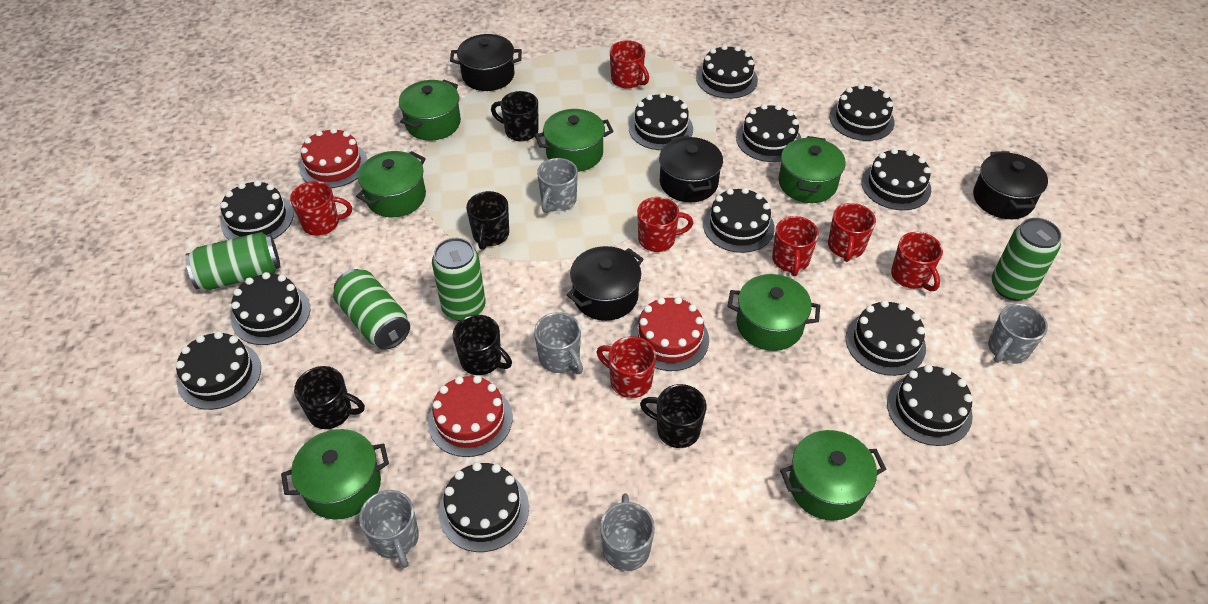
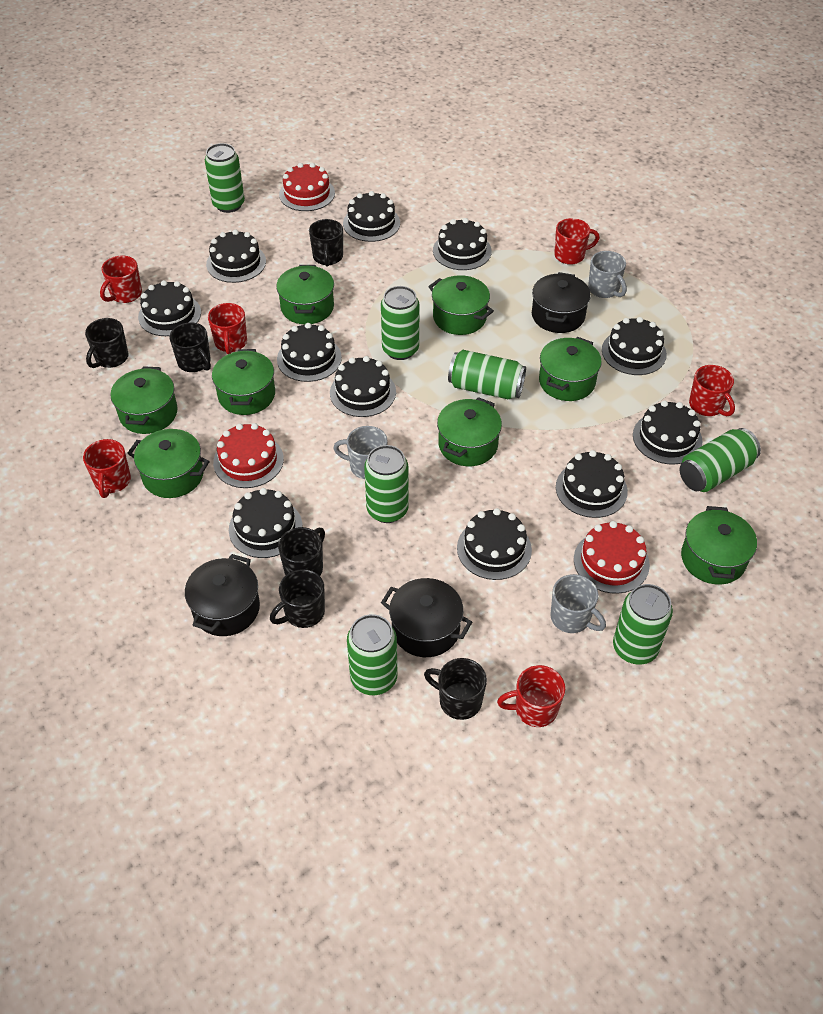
black cake: 12 -> 11
black mug: 5 -> 6
black pot: 4 -> 3
green can: 4 -> 7
green pot: 7 -> 8
grey mug: 5 -> 3
red mug: 7 -> 6

